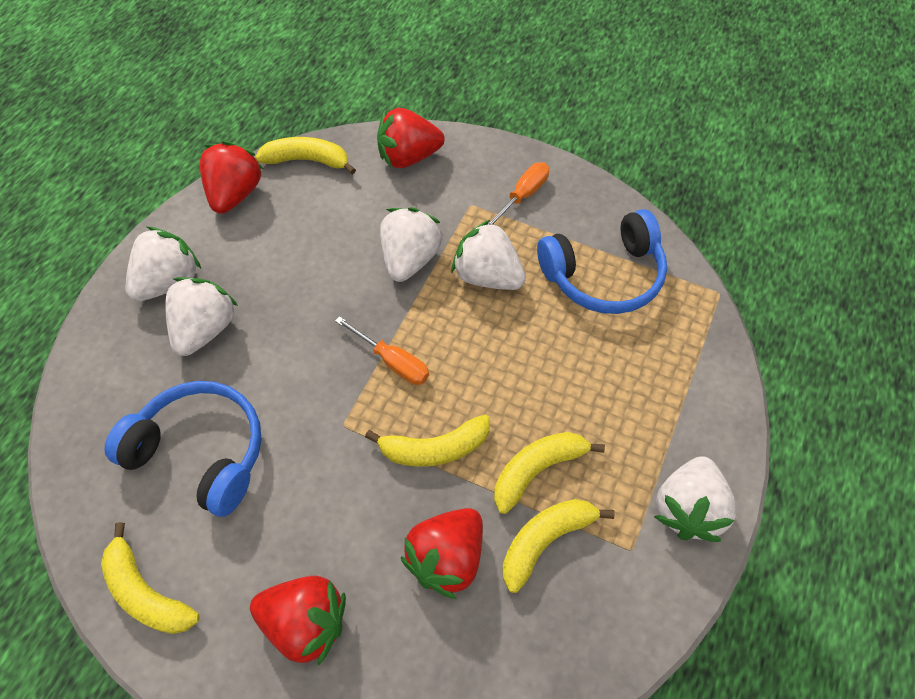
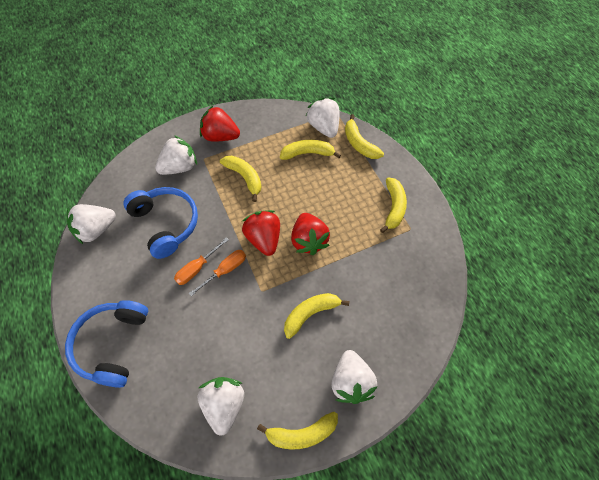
red strawberry: 4 -> 3
yellow banana: 5 -> 6

